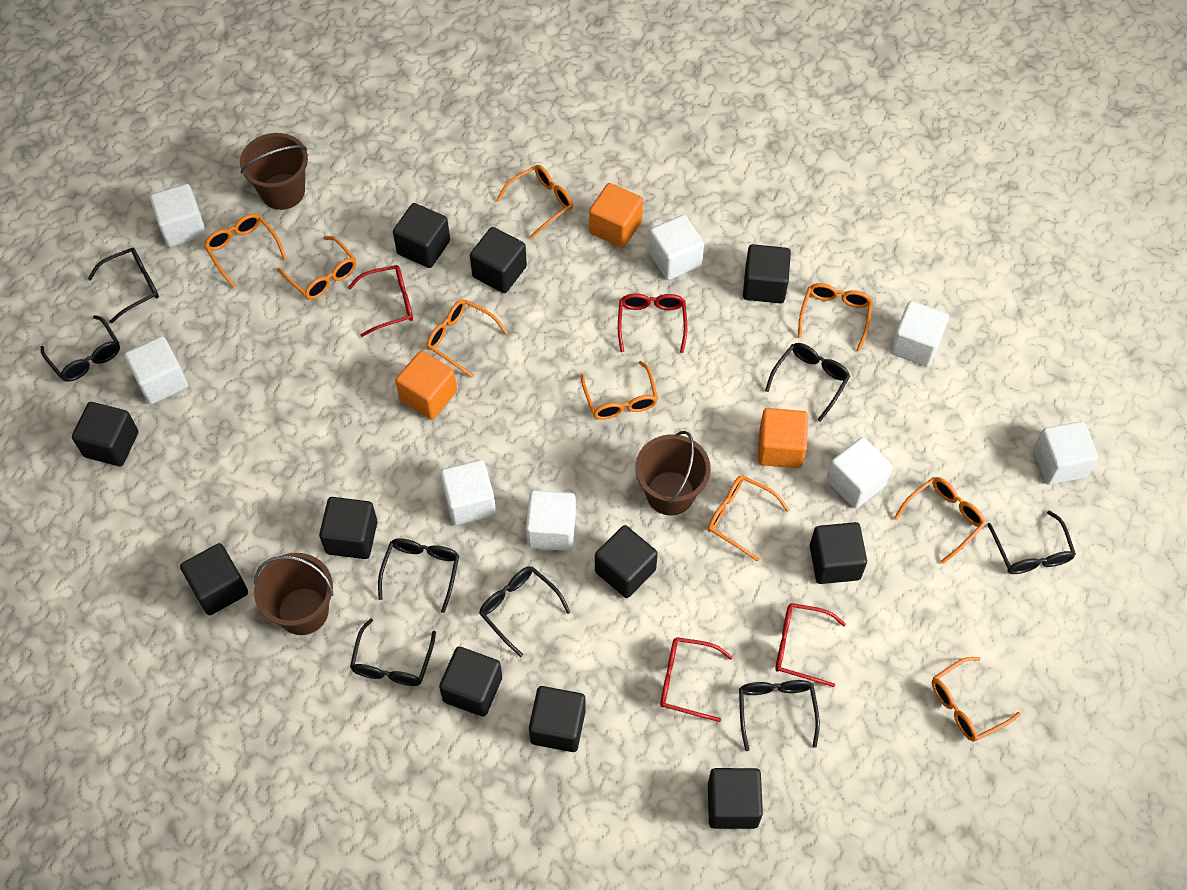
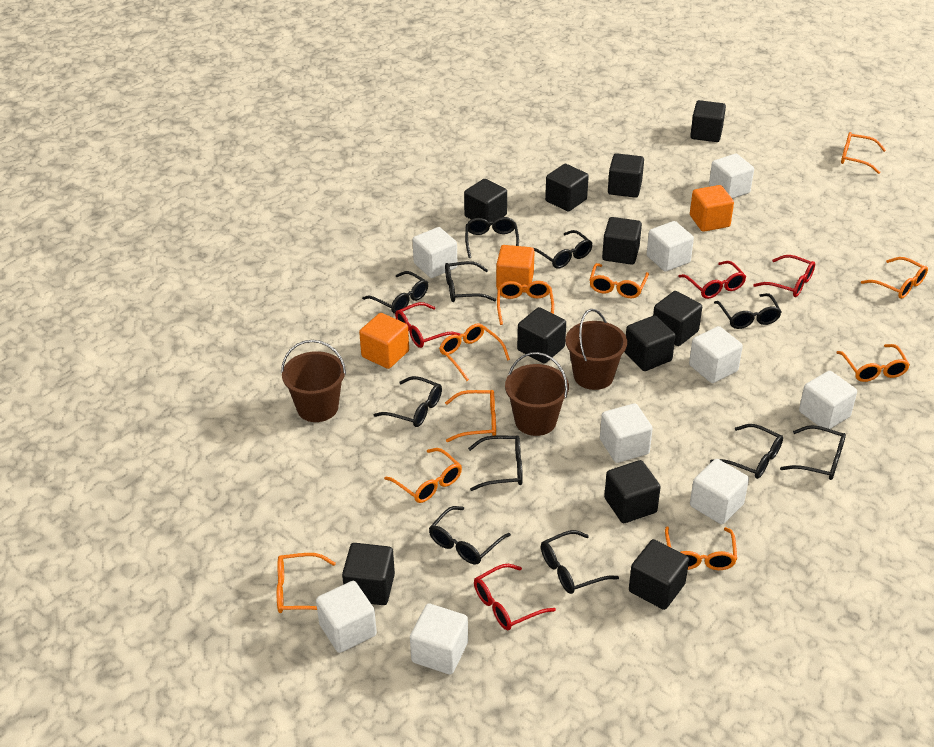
black glasses: 8 -> 11
orange glasses: 9 -> 10
white cube: 8 -> 9

